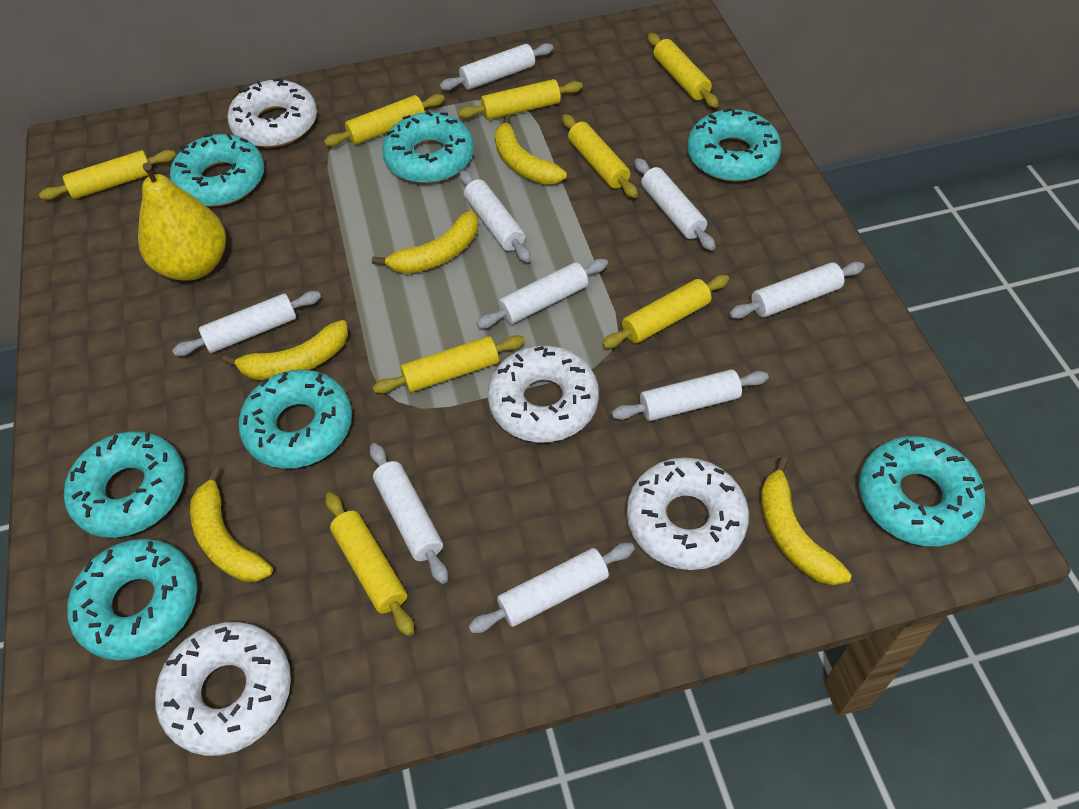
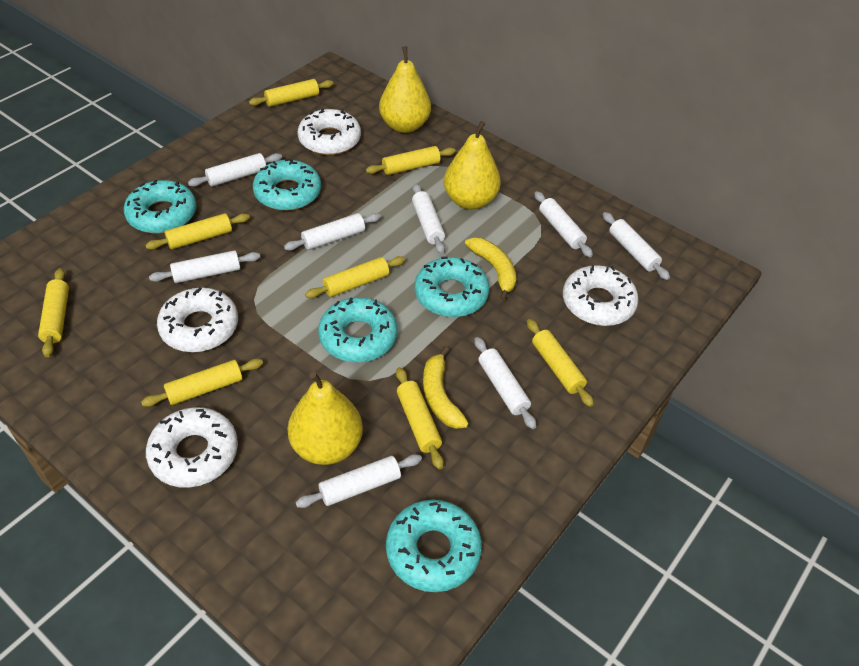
turquoise donut: 7 -> 5
white rolling pin: 9 -> 8
yellow banana: 5 -> 2
yellow pear: 1 -> 3

